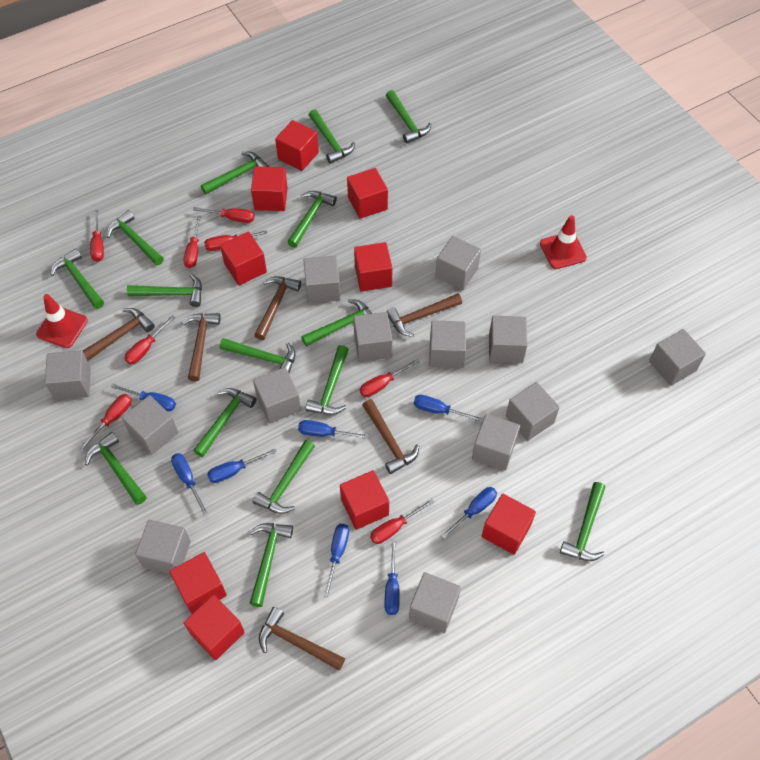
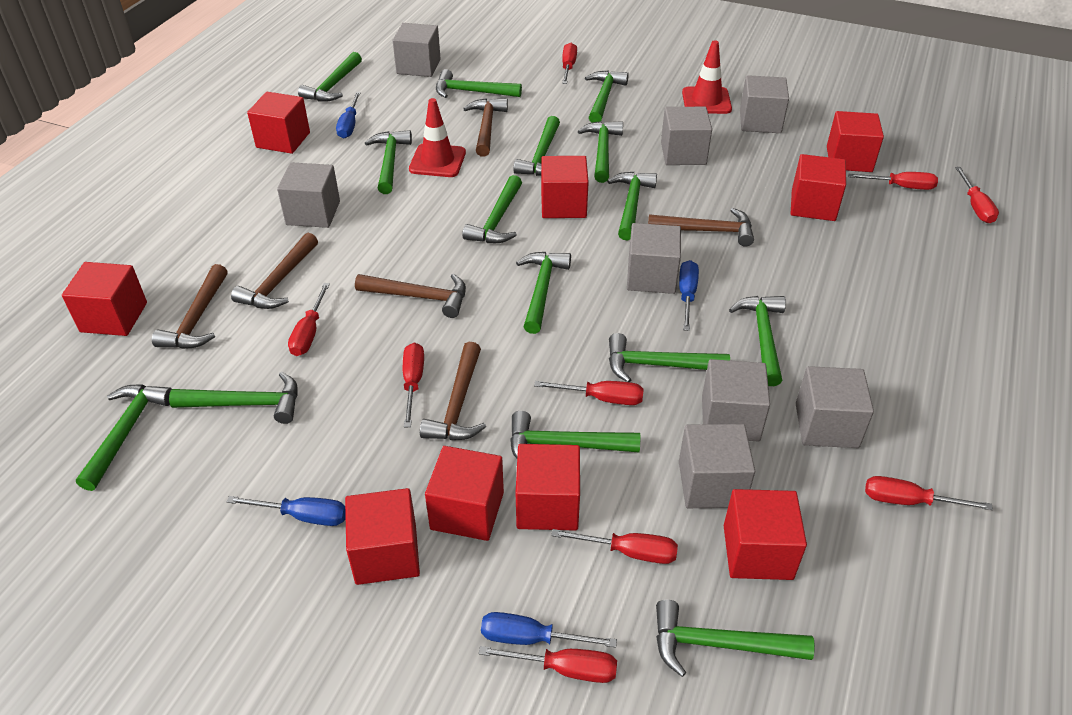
blue screwdriver: 8 -> 4
grey cube: 13 -> 8
red screwdriver: 8 -> 9

